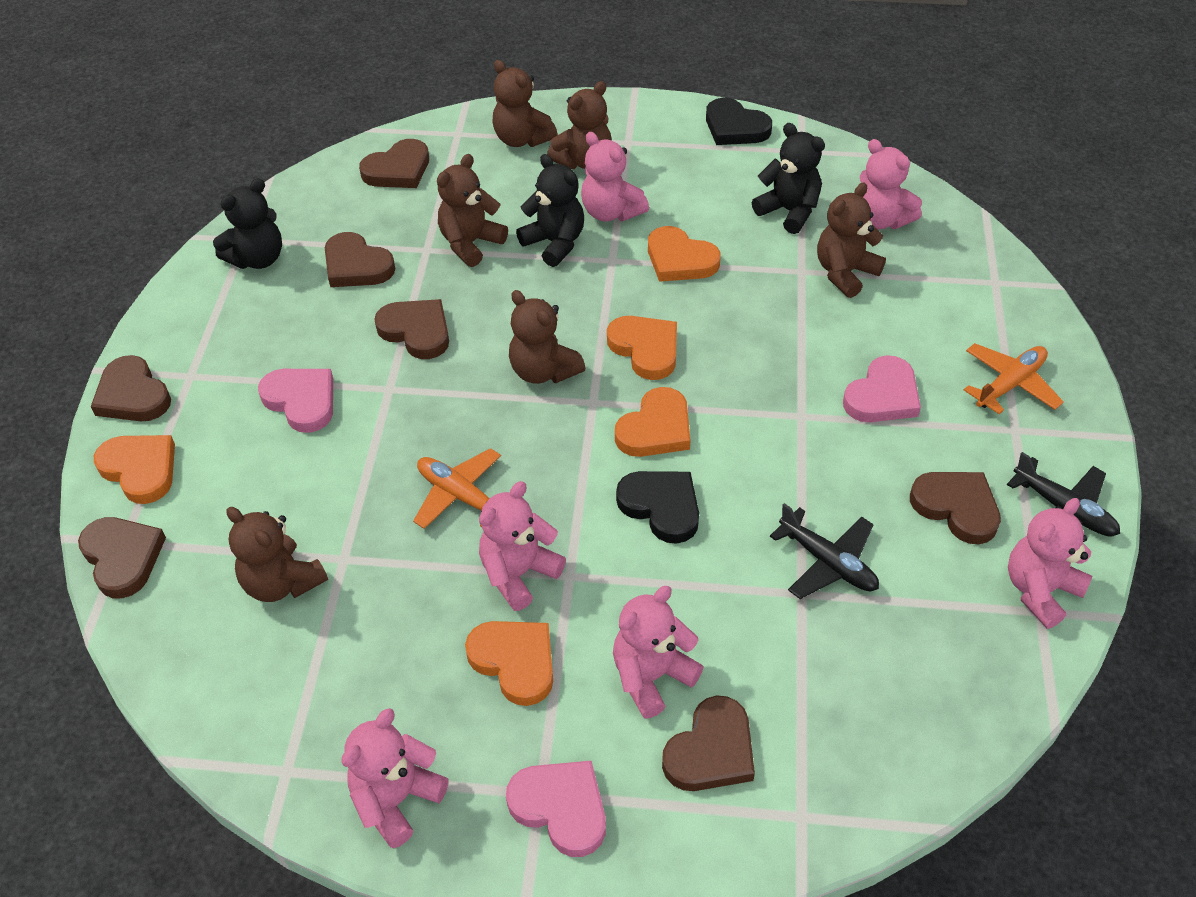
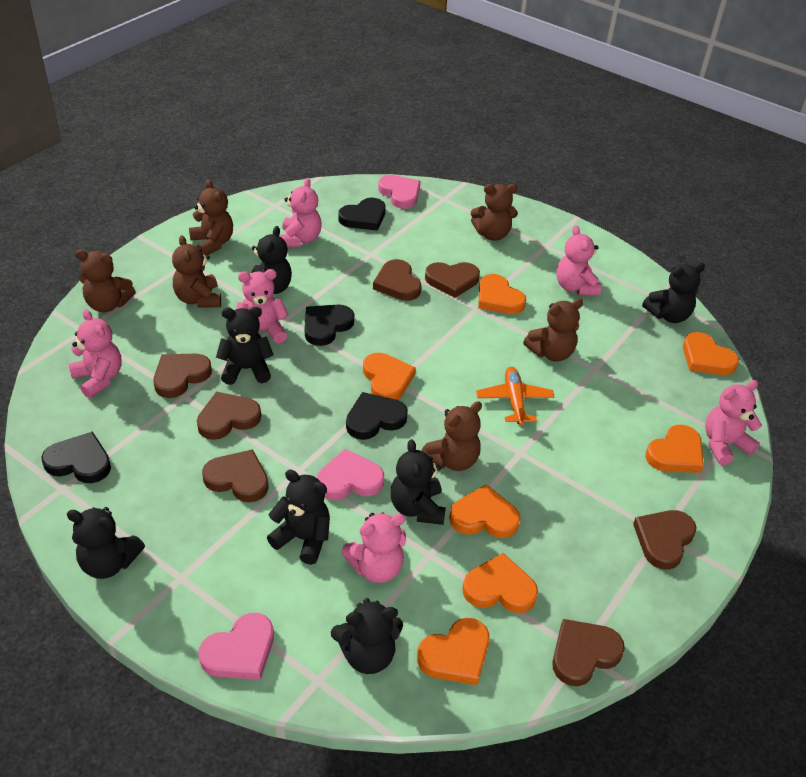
black heart: 2 -> 4
black plane: 2 -> 0
black teddy bear: 3 -> 7
orange heart: 5 -> 7
orange plane: 2 -> 1

